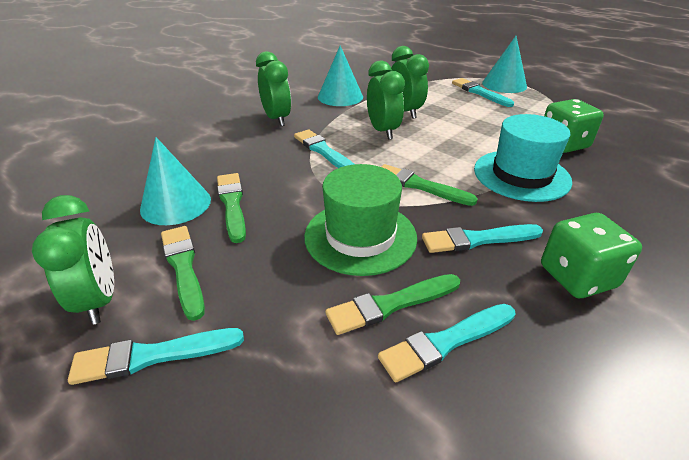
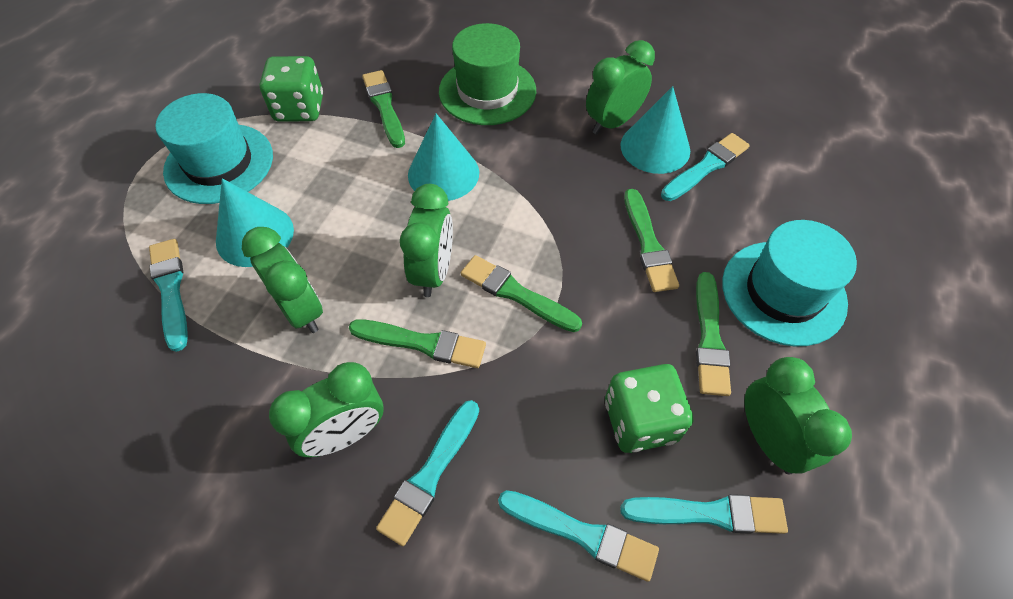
green brush: 4 -> 5
green clock: 4 -> 5
turquoise hat: 1 -> 2

